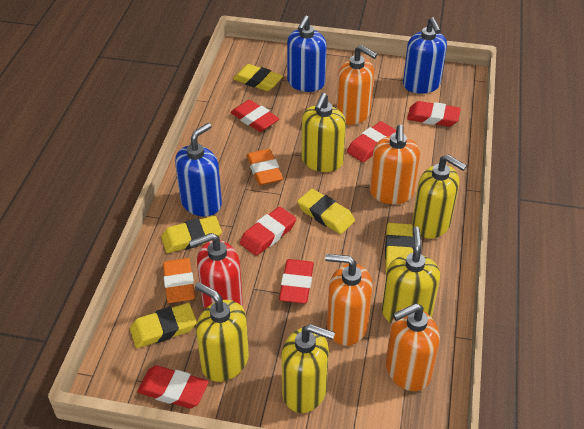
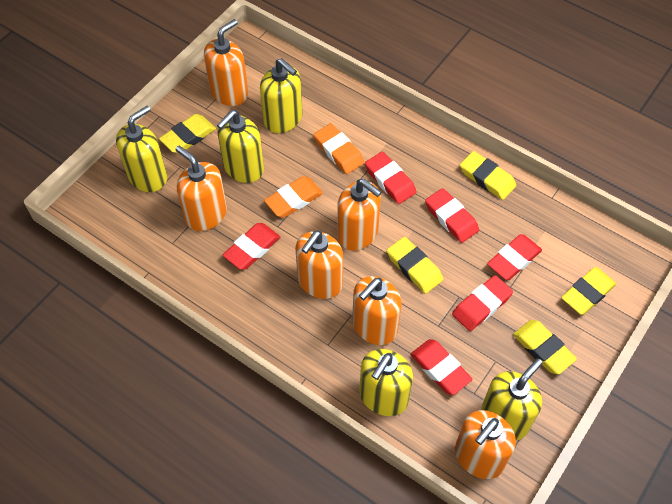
blue soap dispenser: 3 -> 0
orange soap dispenser: 4 -> 6
red soap dispenser: 1 -> 0

